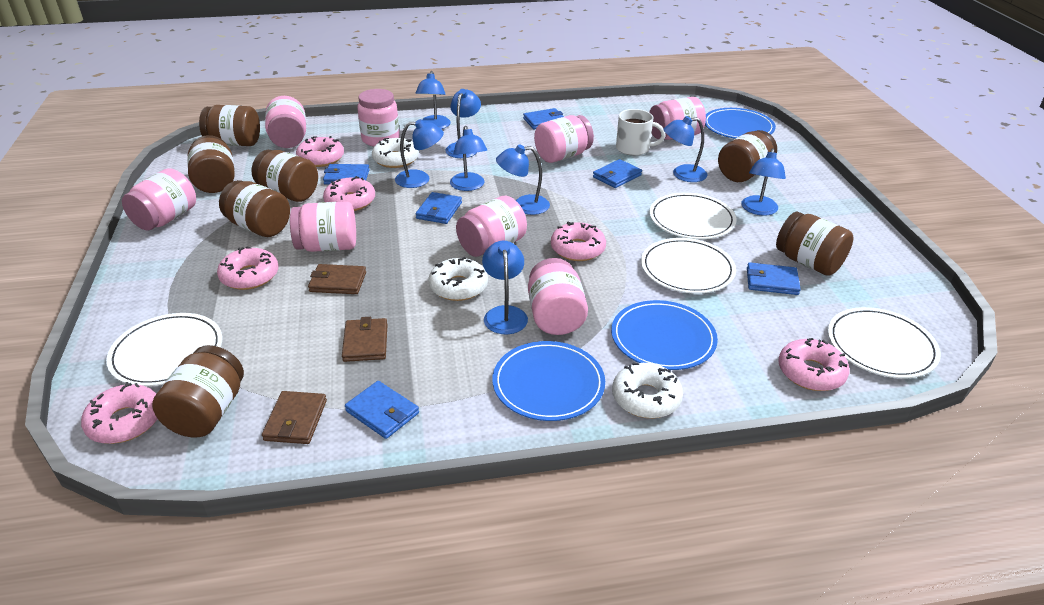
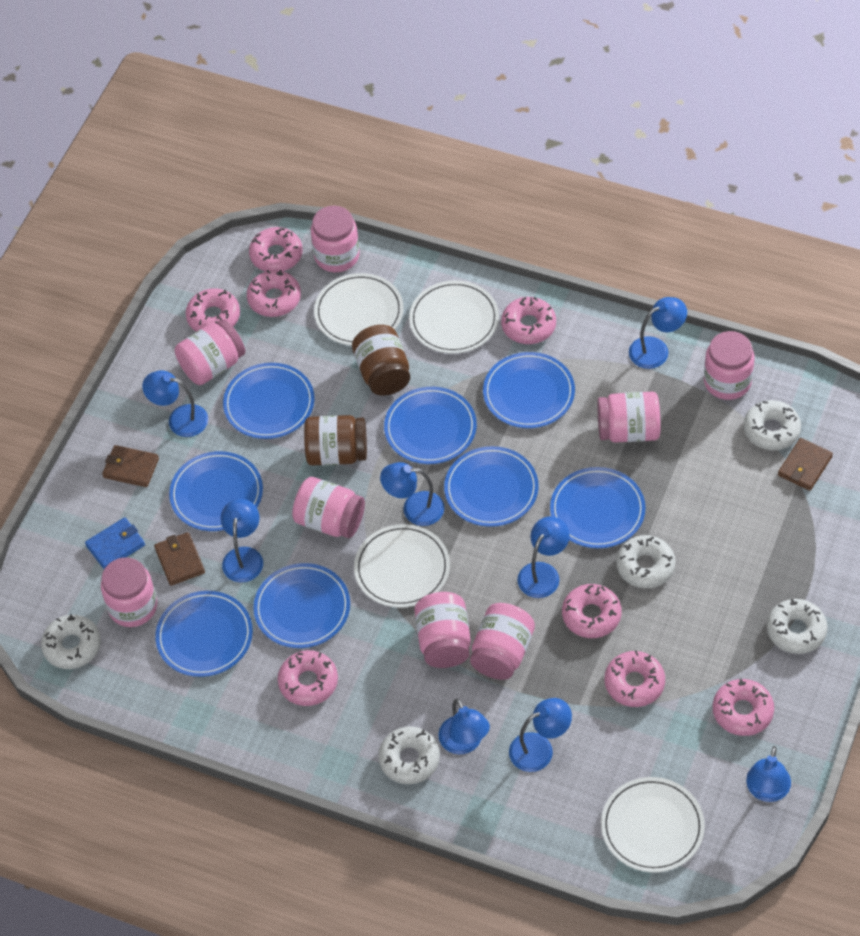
blue plate: 3 -> 8
blue wallet: 6 -> 1
brown jar: 7 -> 2
pink donut: 6 -> 8
white donut: 3 -> 5
white mug: 1 -> 0

